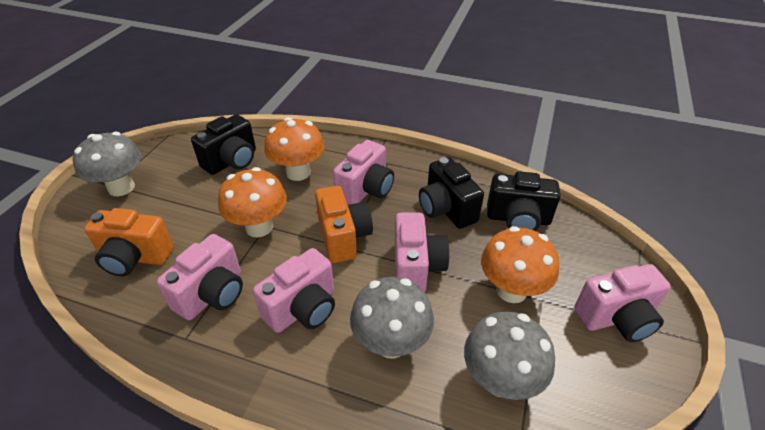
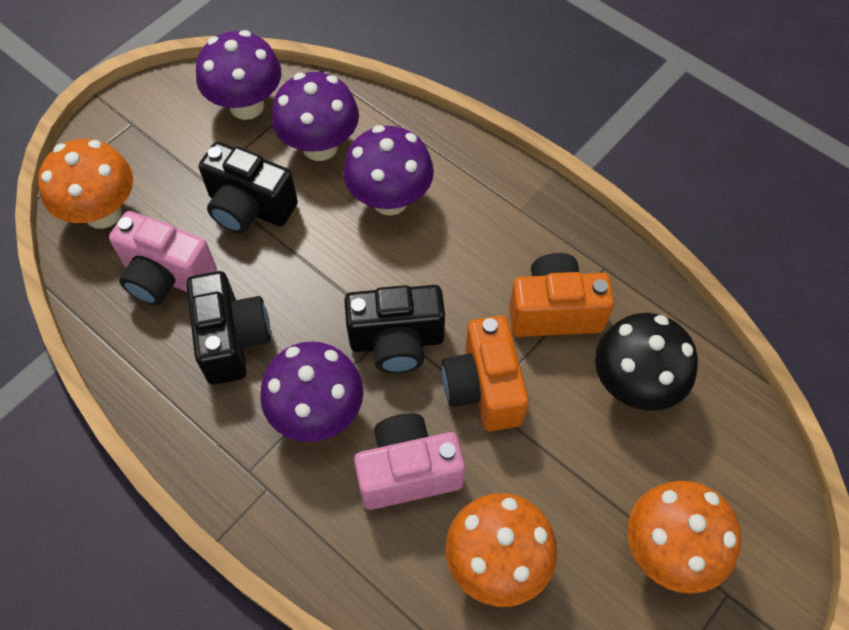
black mushroom: 0 -> 1
grey mushroom: 3 -> 0
pink camera: 5 -> 2
purple mushroom: 0 -> 4

